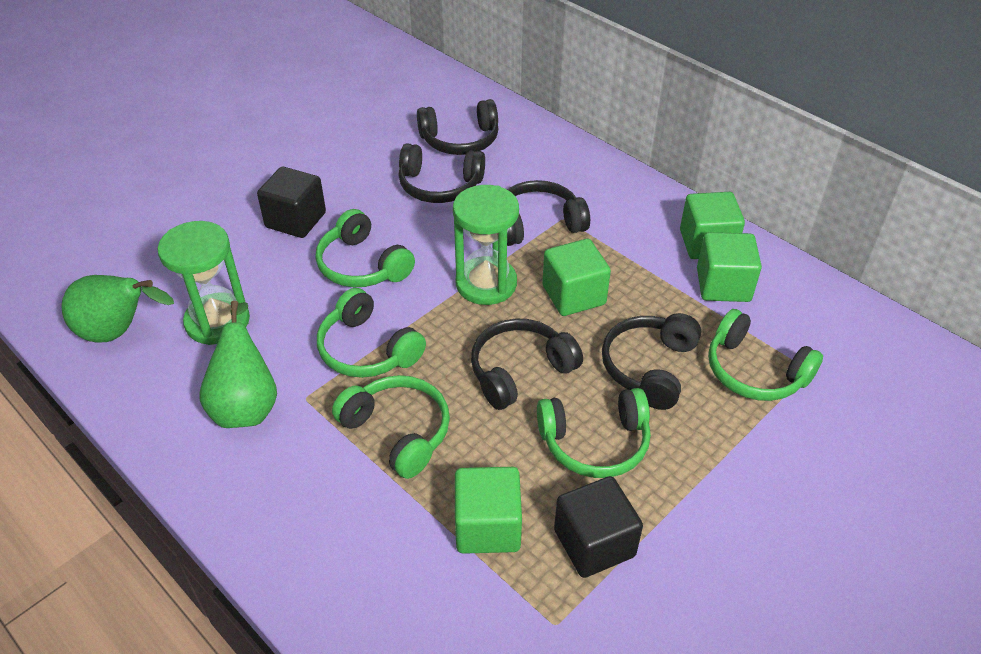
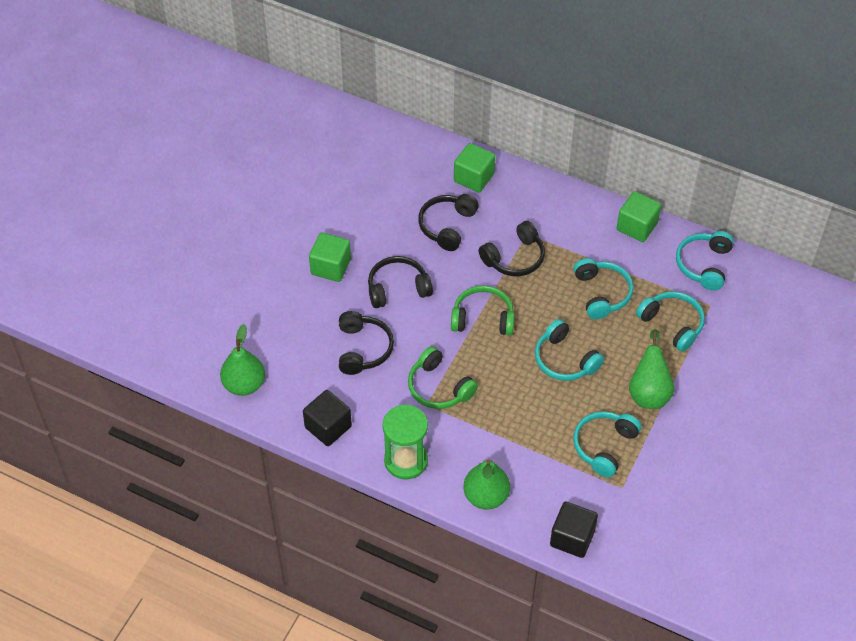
black headphones: 5 -> 4
green cube: 4 -> 3
green headphones: 5 -> 2
green hourglass: 2 -> 1
green pear: 2 -> 3
turquoise headphones: 0 -> 5

